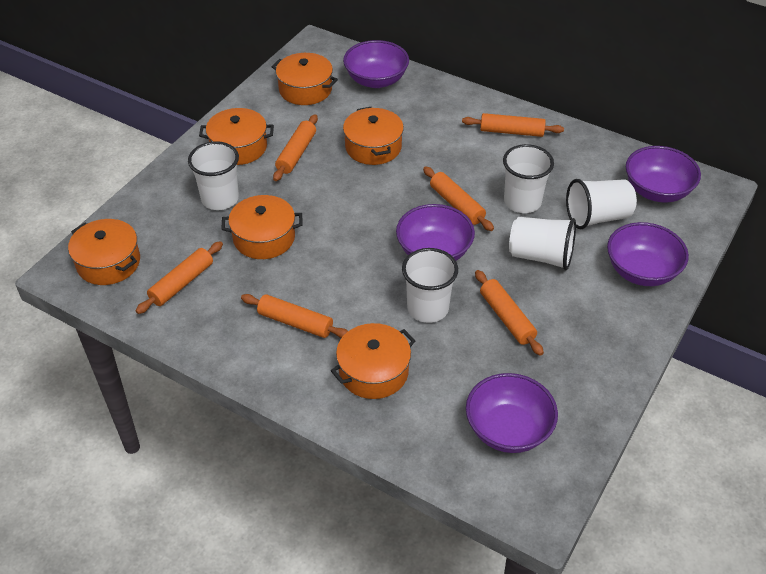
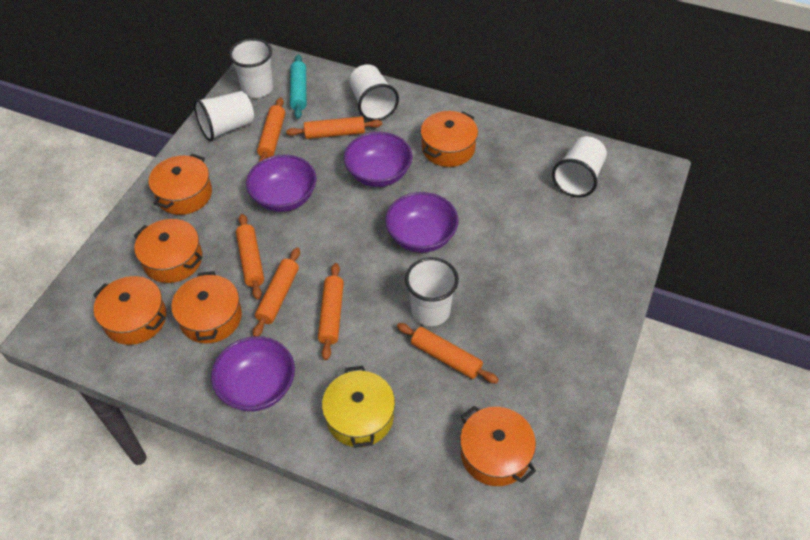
purple bowl: 5 -> 4
turquoise rolling pin: 0 -> 1
yellow pot: 0 -> 1

